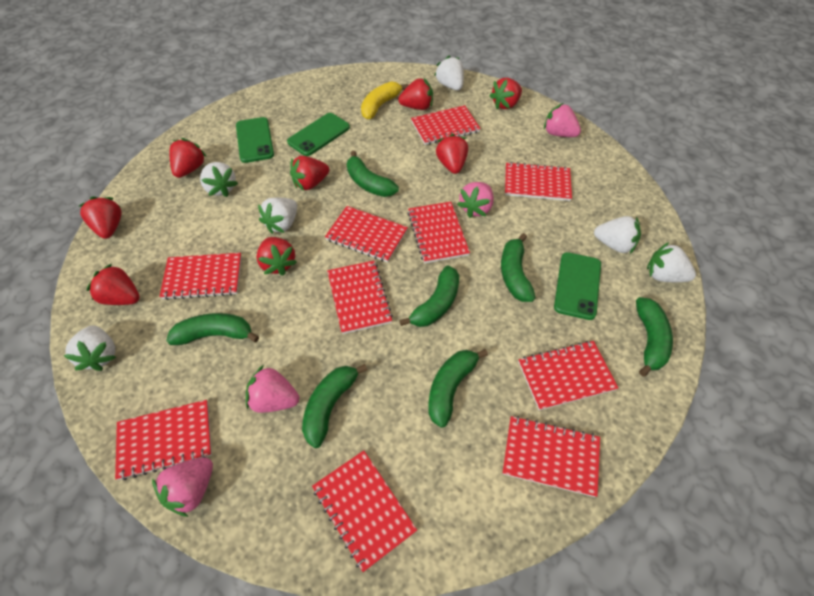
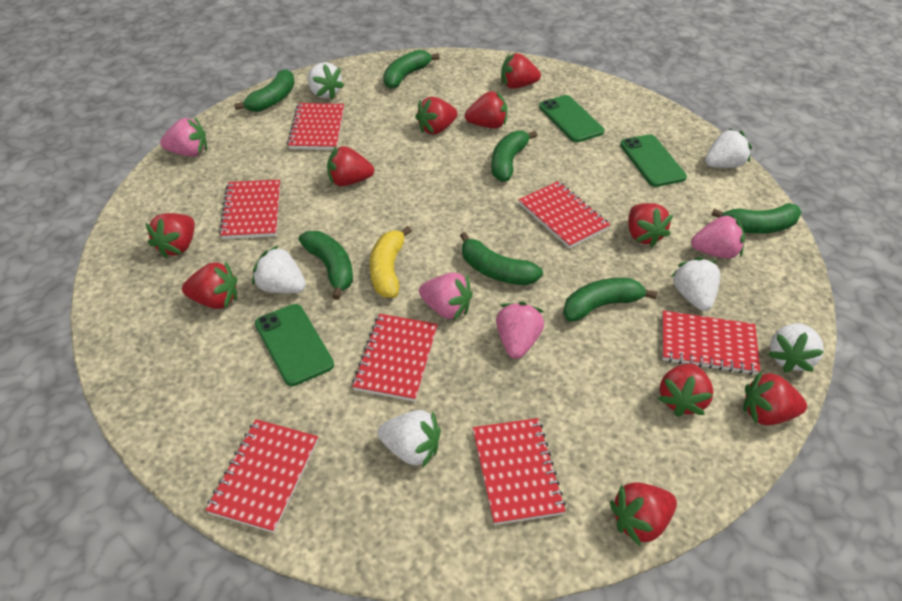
red notebook: 10 -> 7
red strawberry: 8 -> 10

